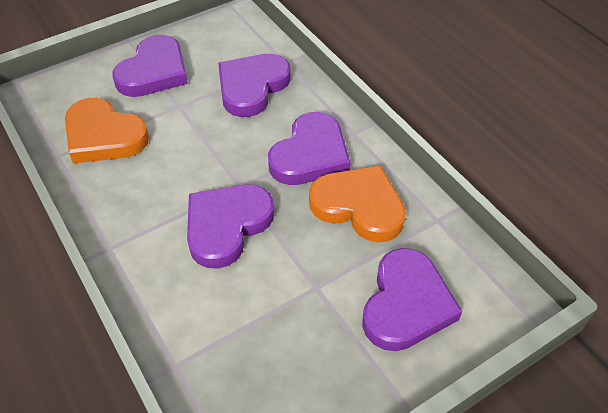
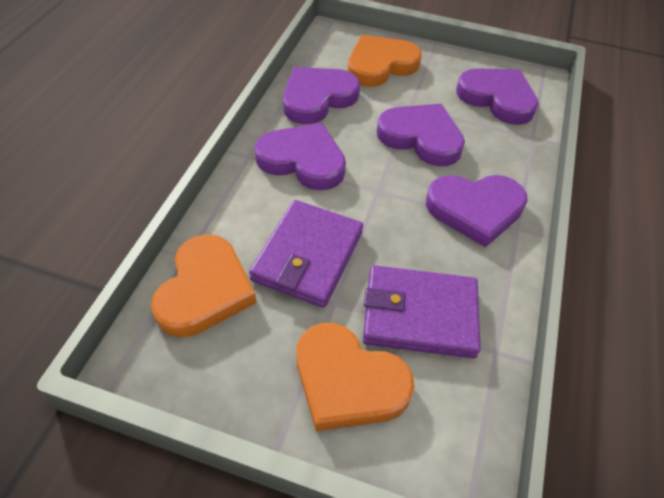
orange heart: 2 -> 3
purple wallet: 0 -> 2

